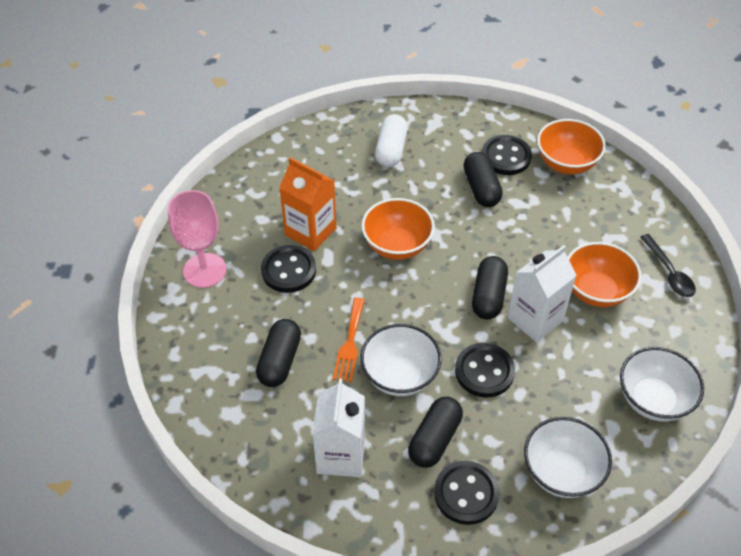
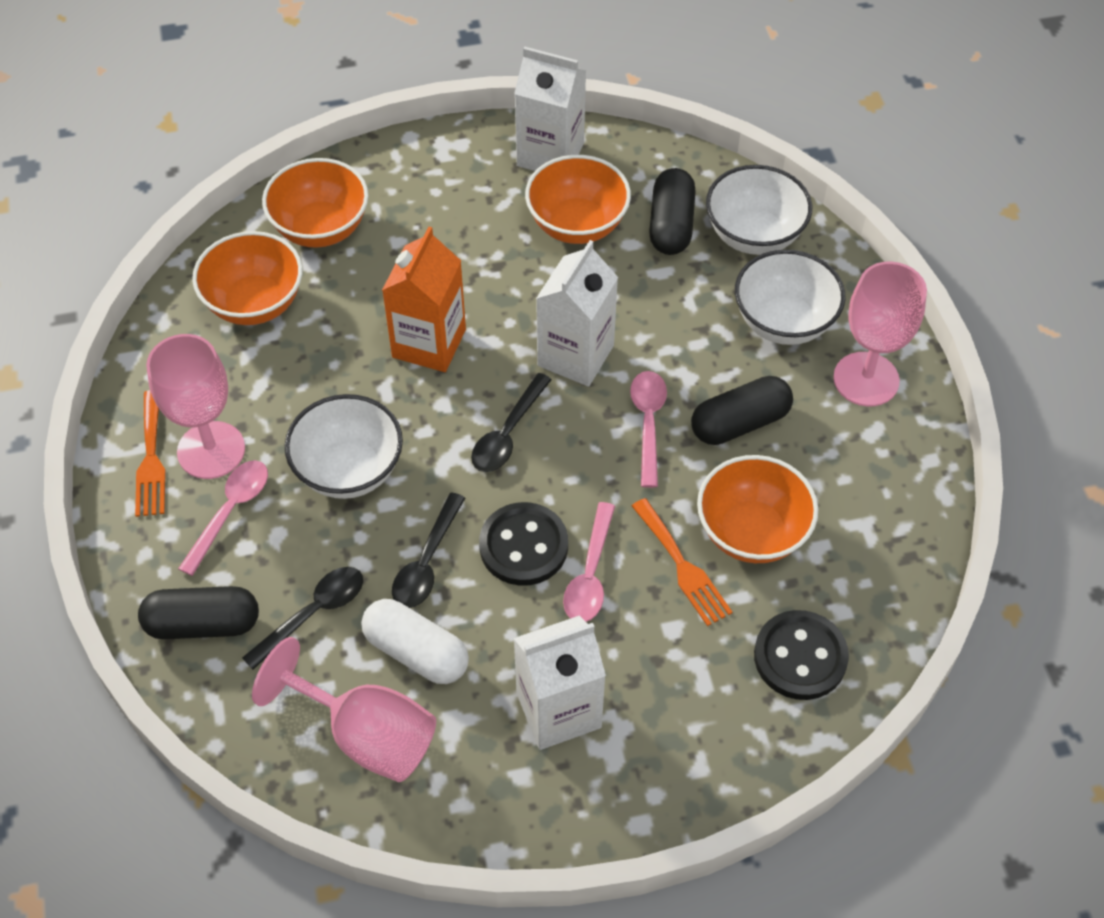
black button: 4 -> 2
black capsule: 4 -> 3
black spoon: 1 -> 3
orange bowl: 3 -> 4
orange fork: 1 -> 2
pink goblet: 1 -> 3
pink spoon: 0 -> 3
white carton: 2 -> 3

